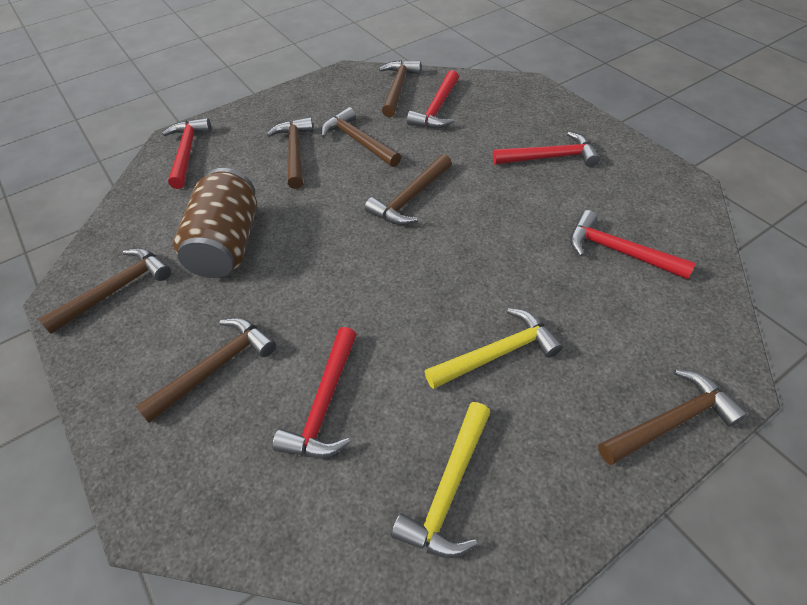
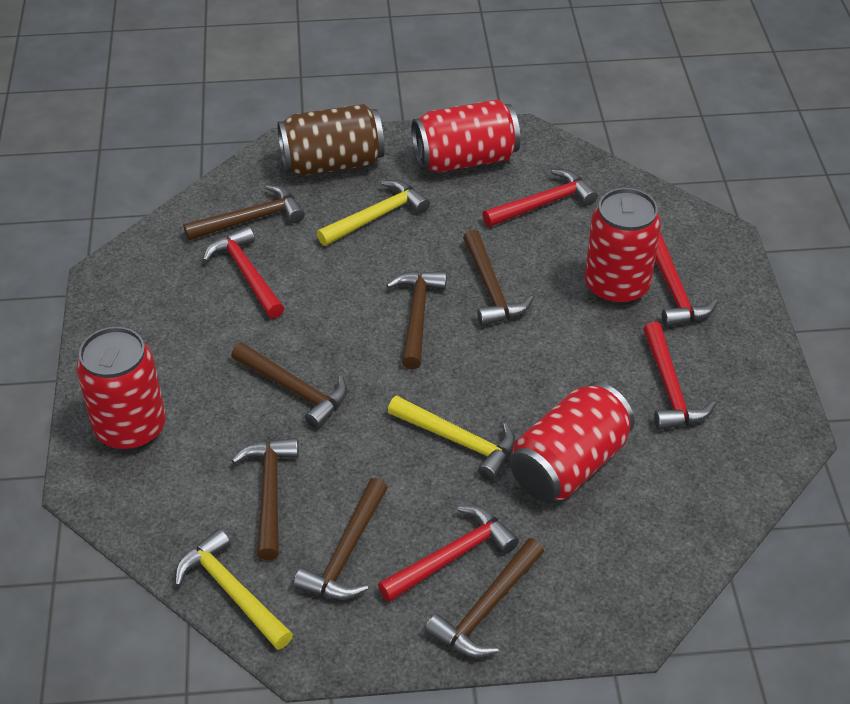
red can: 0 -> 4
yellow hammer: 2 -> 3

